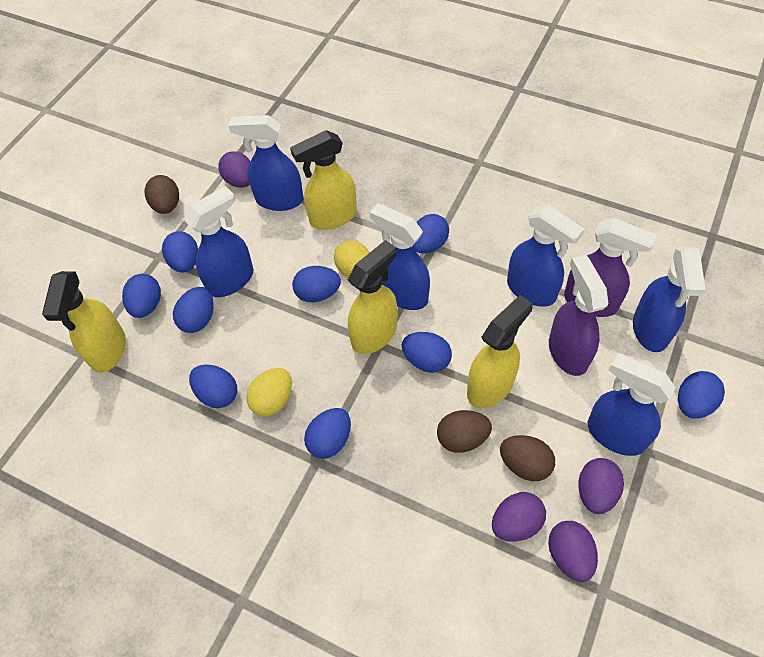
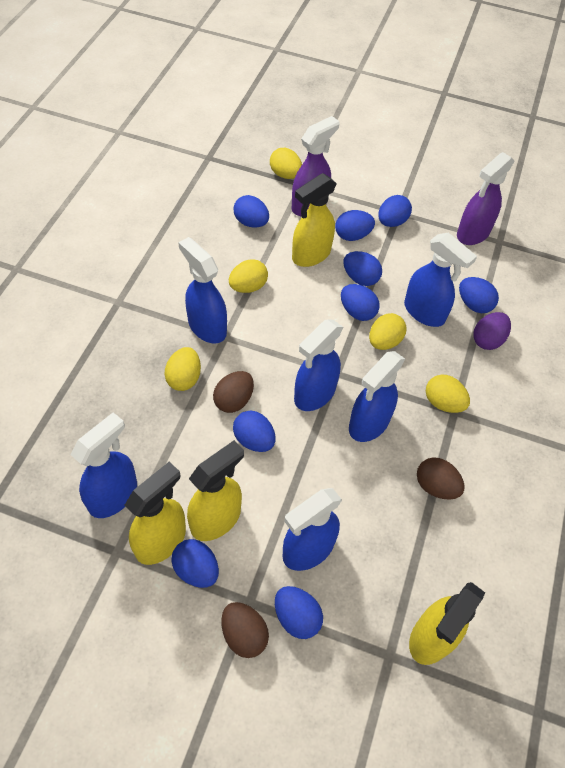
purple egg: 4 -> 1
yellow egg: 2 -> 5

